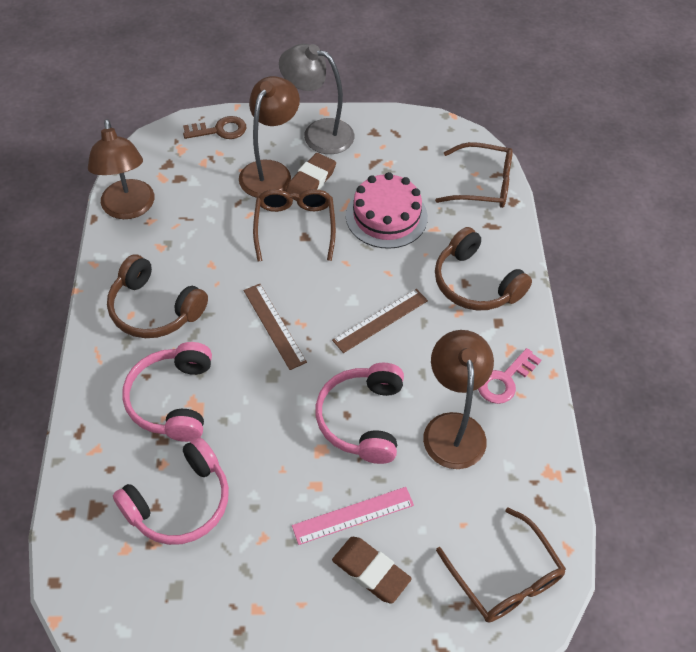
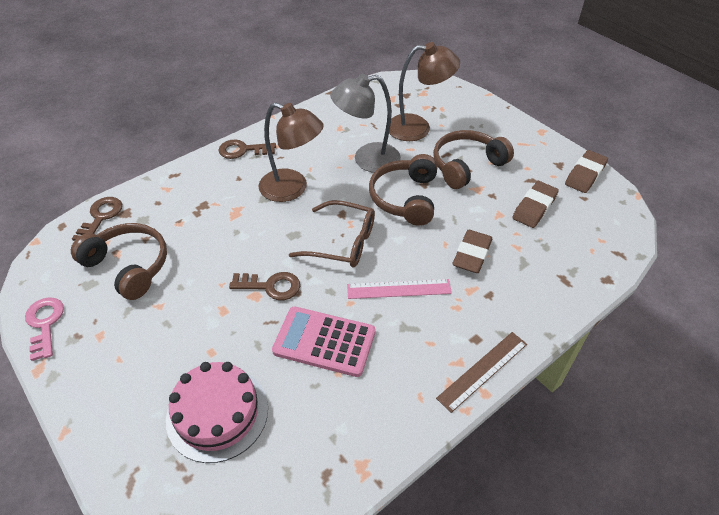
brown eraser: 2 -> 3
brown glasses: 3 -> 1
brown headphones: 2 -> 3
brown key: 1 -> 3
brown lamp: 3 -> 2
brown ruler: 2 -> 1
pink calculator: 0 -> 1
pink headphones: 3 -> 0

